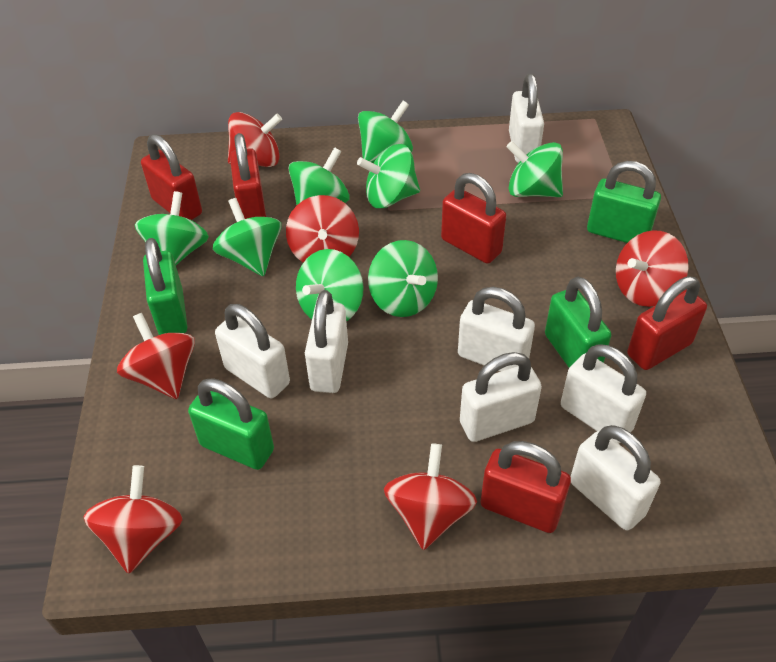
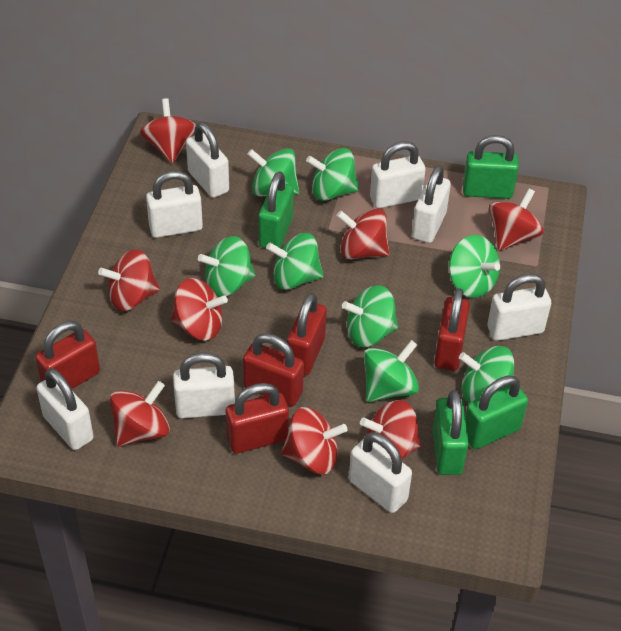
red spinning top: 6 -> 8
white padlock: 7 -> 8

